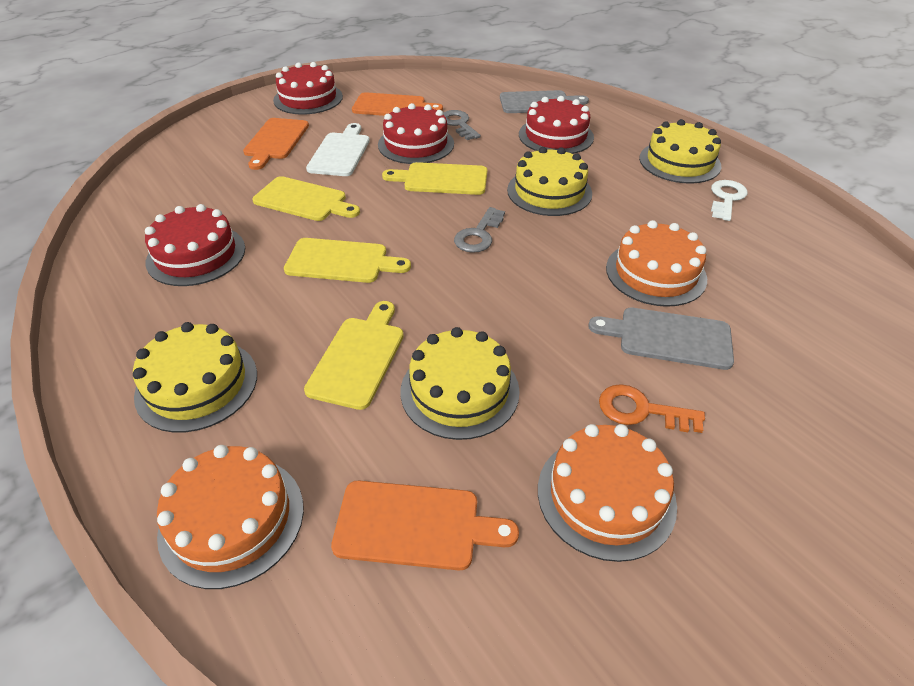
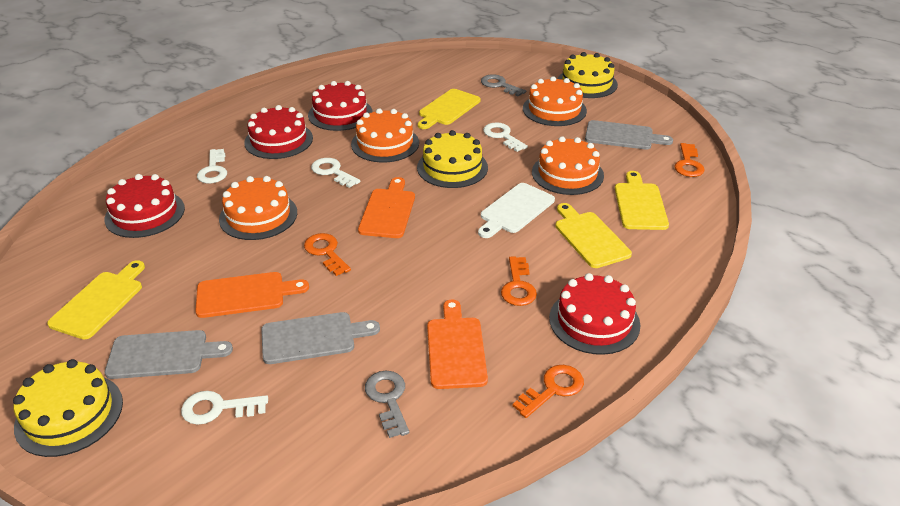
grey cutting board: 2 -> 3
orange cake: 3 -> 4
orange key: 1 -> 4
white key: 1 -> 4
yellow cake: 4 -> 3

